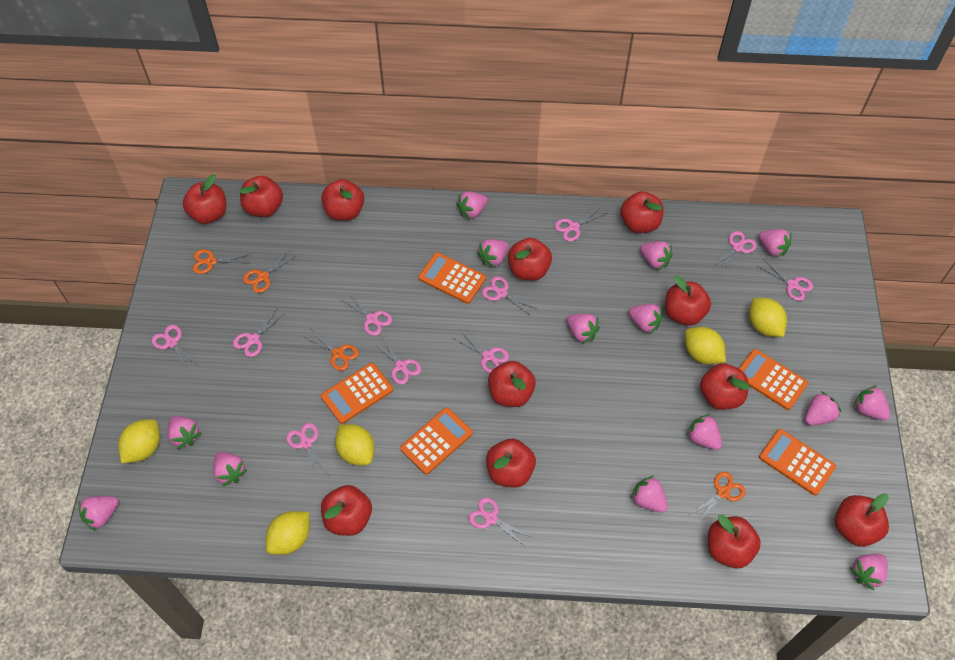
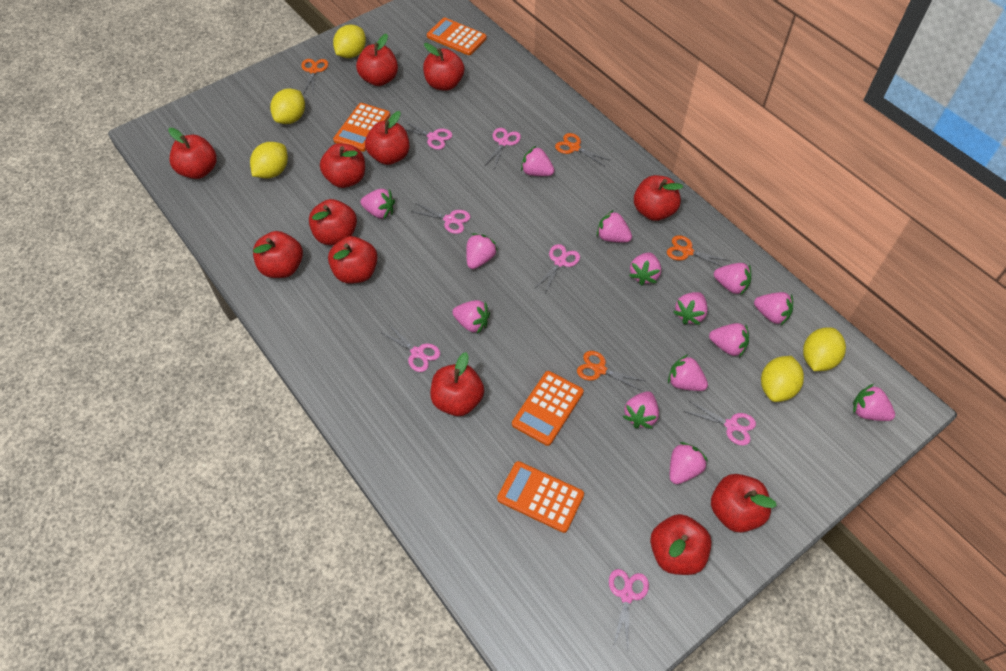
orange calculator: 5 -> 4
pink scissors: 11 -> 7

